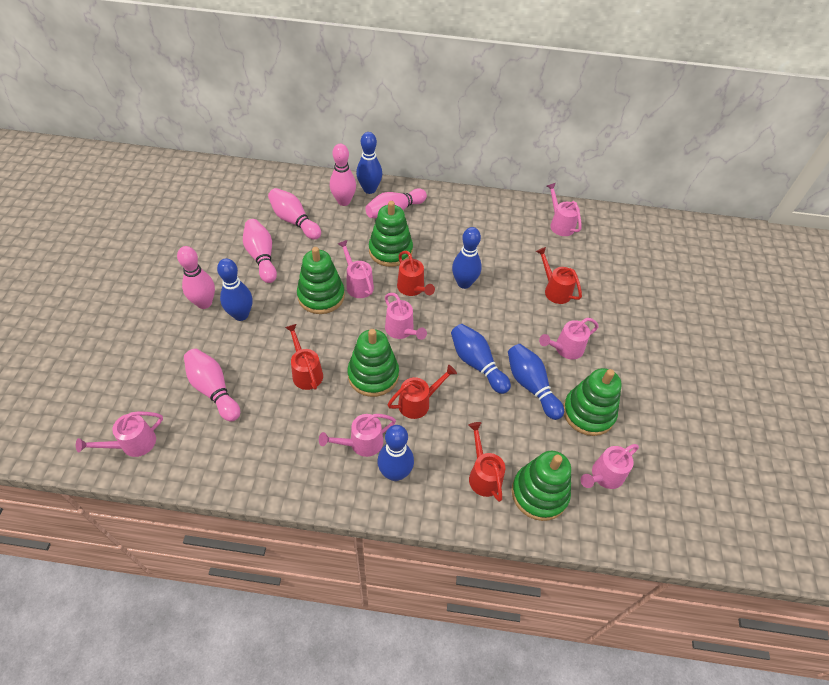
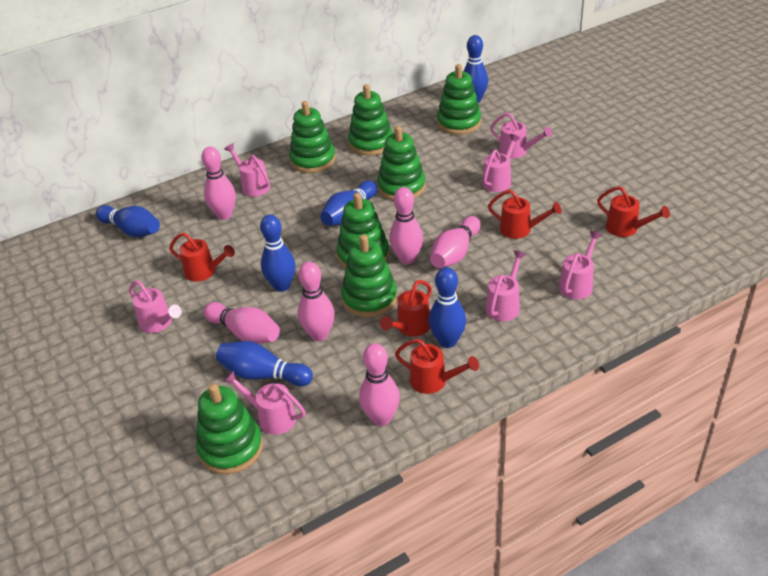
green stacking toy: 5 -> 7

